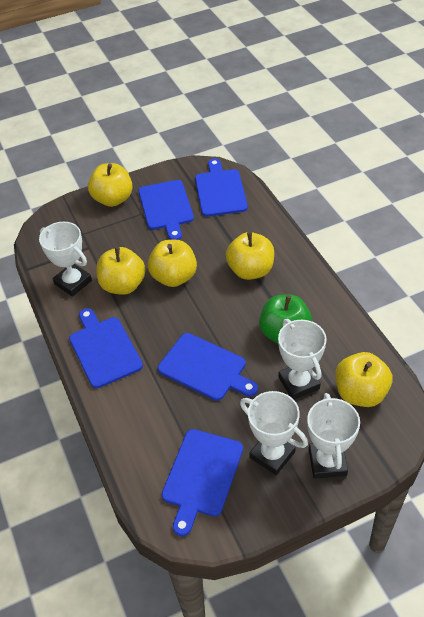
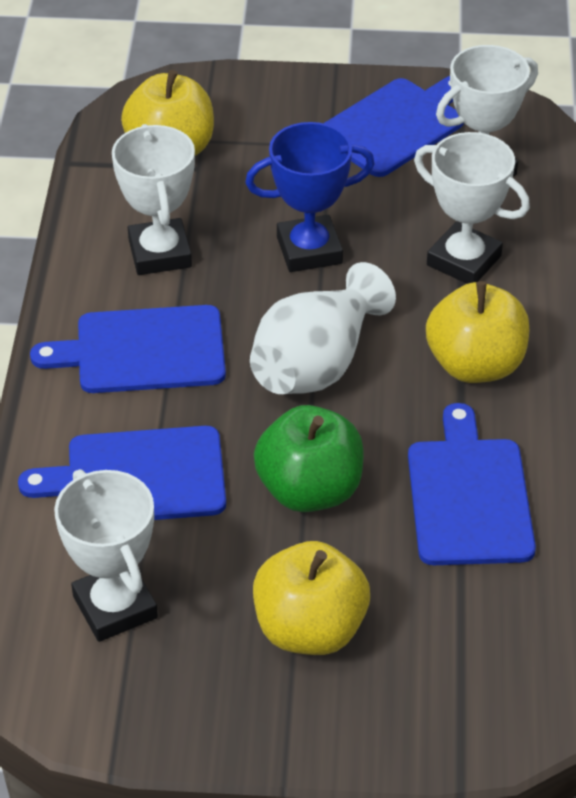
blue cutting board: 5 -> 4
blue trophy: 0 -> 1
white vase: 0 -> 1
yellow apple: 5 -> 3

